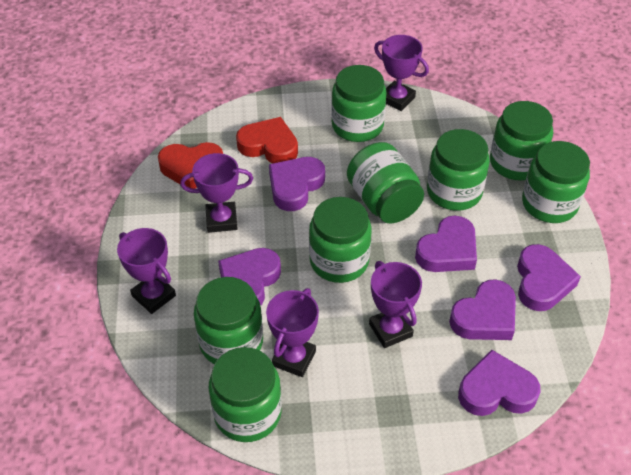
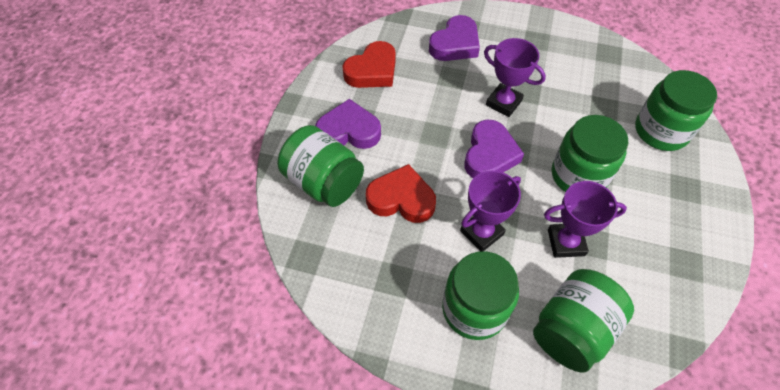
green jar: 8 -> 5
purple heart: 6 -> 3
purple trophy: 5 -> 3

